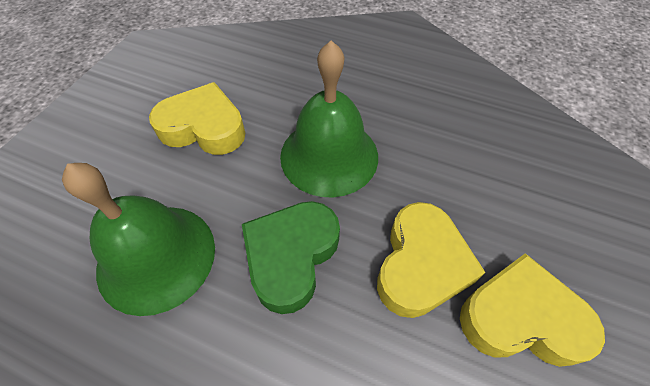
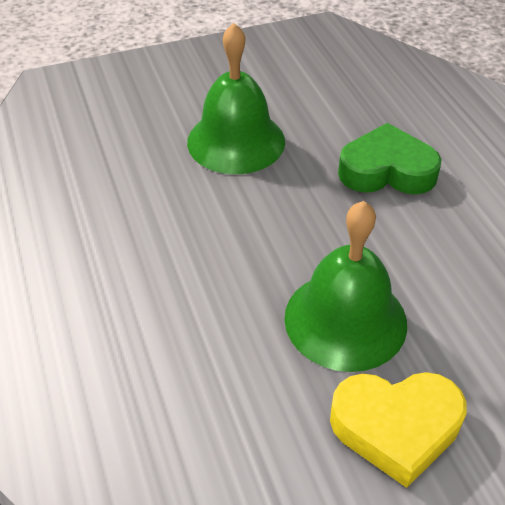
yellow heart: 3 -> 1

